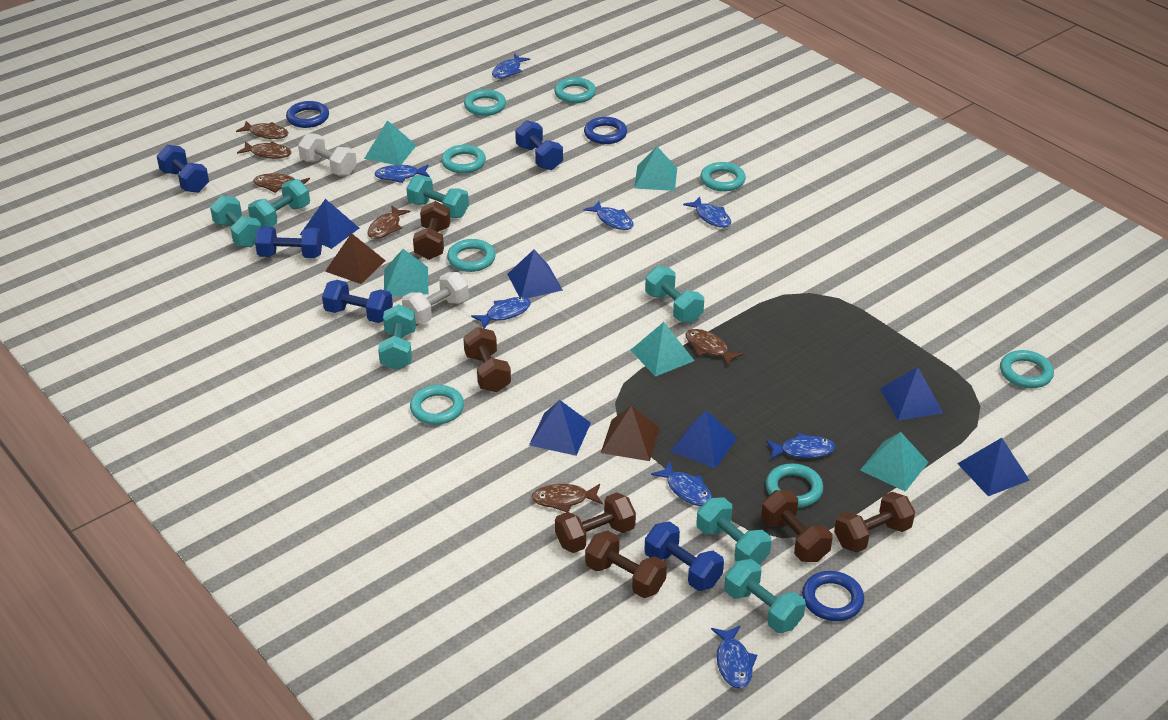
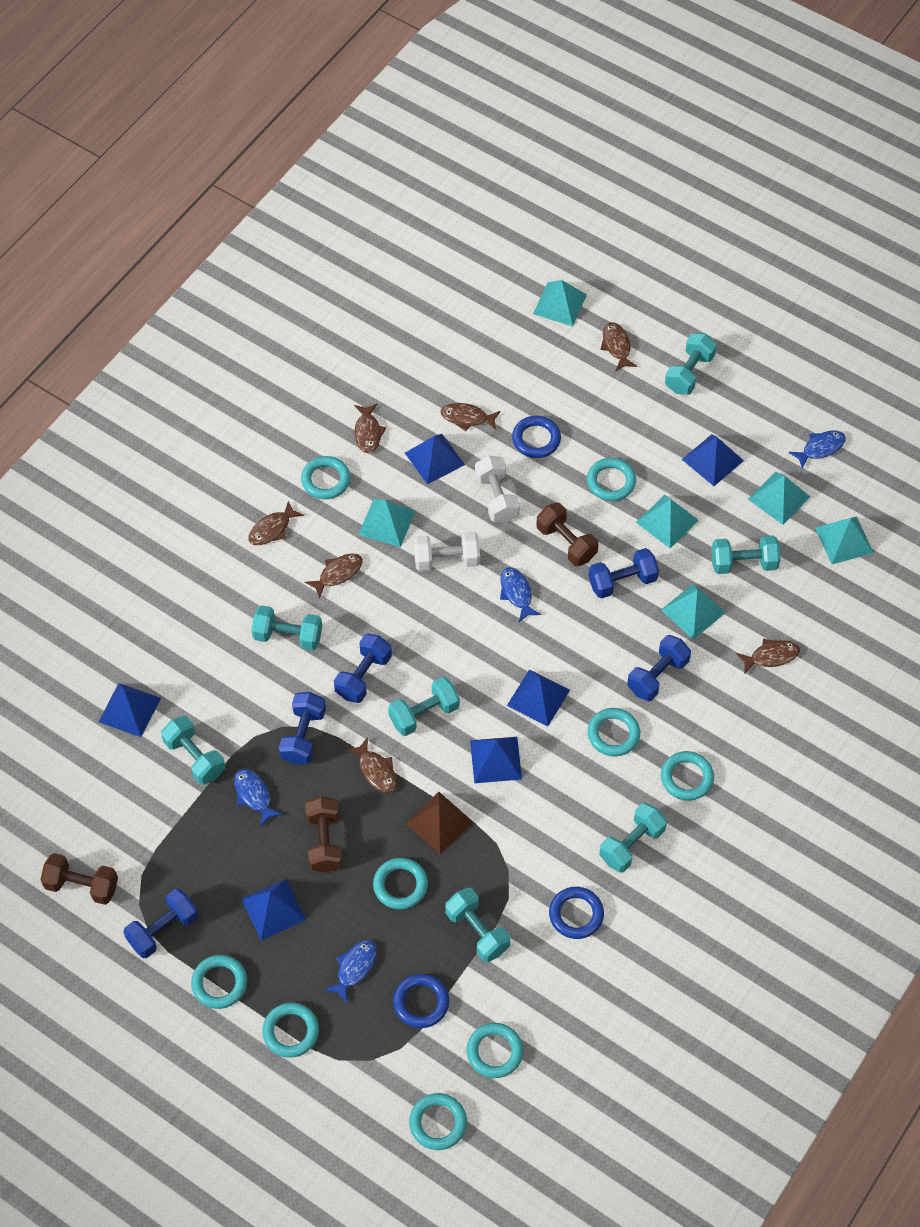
blue fish: 8 -> 4
brown dumbbell: 6 -> 3
brown fish: 6 -> 7
brown pyramid: 2 -> 1
turquoise pyramid: 5 -> 6
turquoise ring: 8 -> 9

